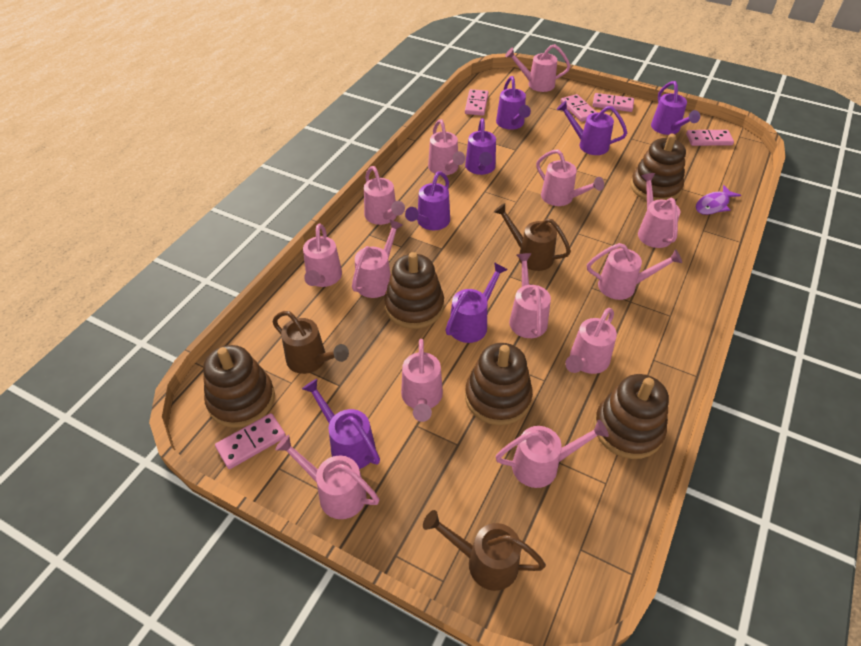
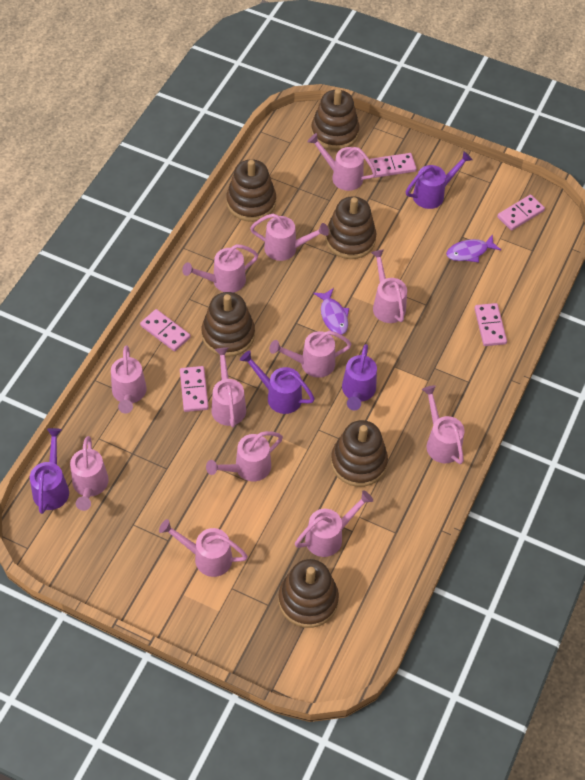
brown stacking toy: 5 -> 6
brown watering can: 3 -> 0
pink watering can: 13 -> 12
purple fish: 1 -> 2
purple watering can: 7 -> 4

